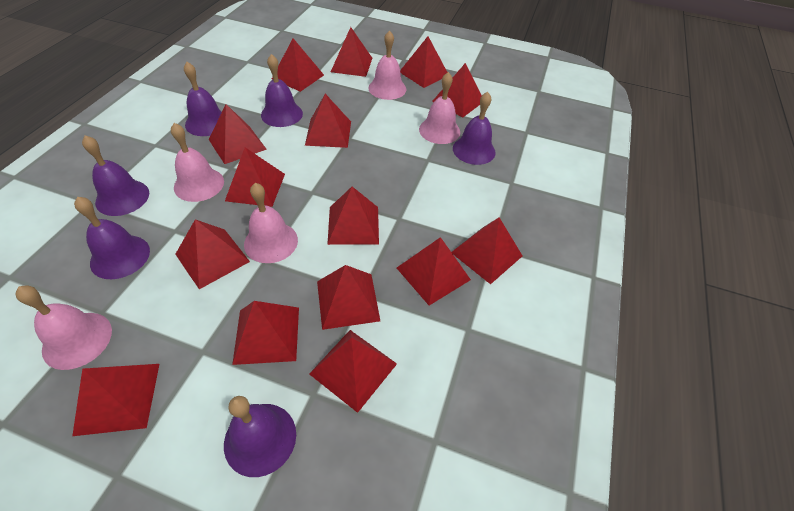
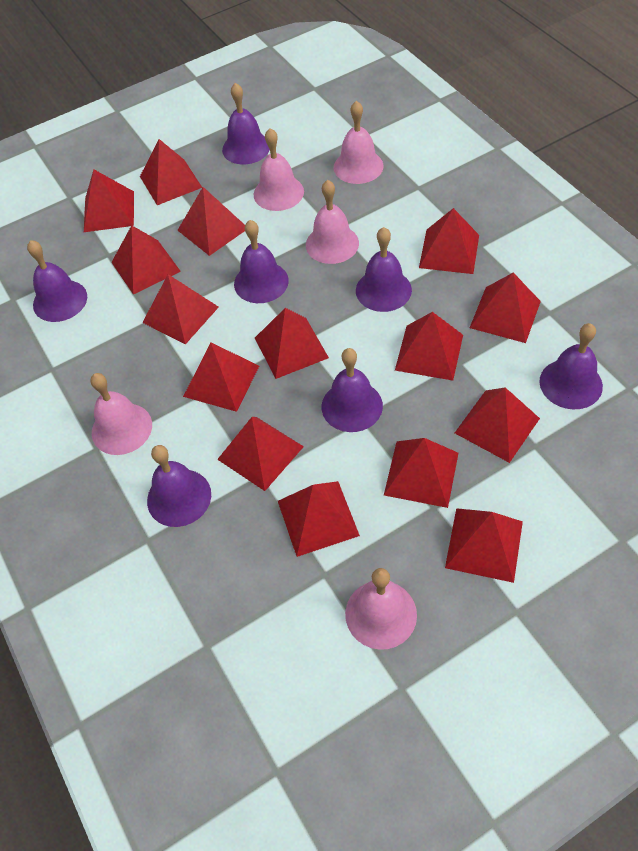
purple bell: 6 -> 7

